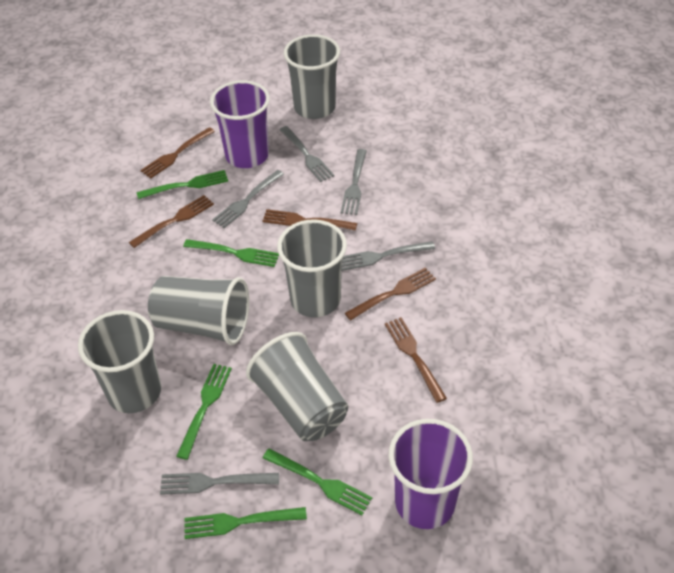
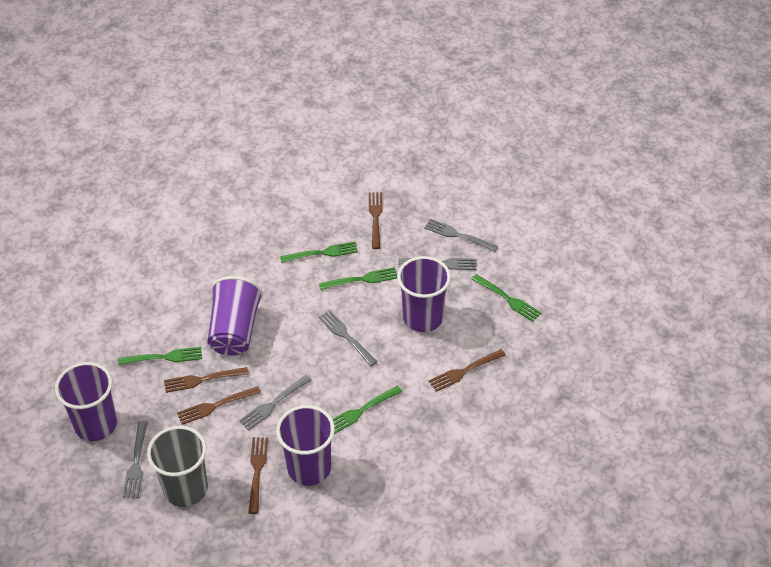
grey cup: 5 -> 1
purple cup: 2 -> 4

